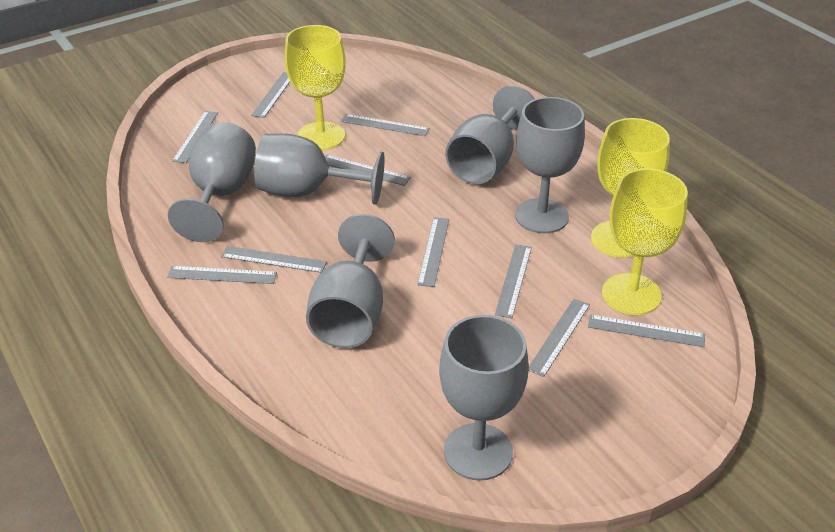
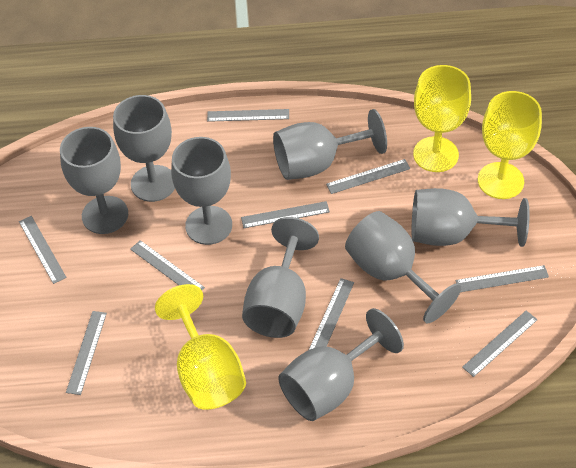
grey goblet: 6 -> 8
grey ruler: 10 -> 9

